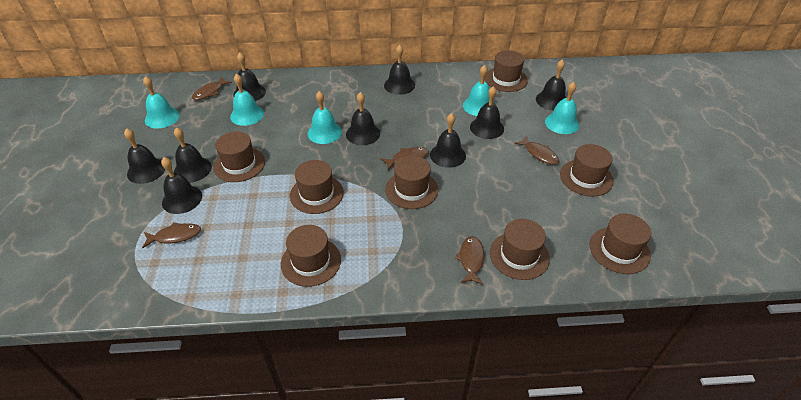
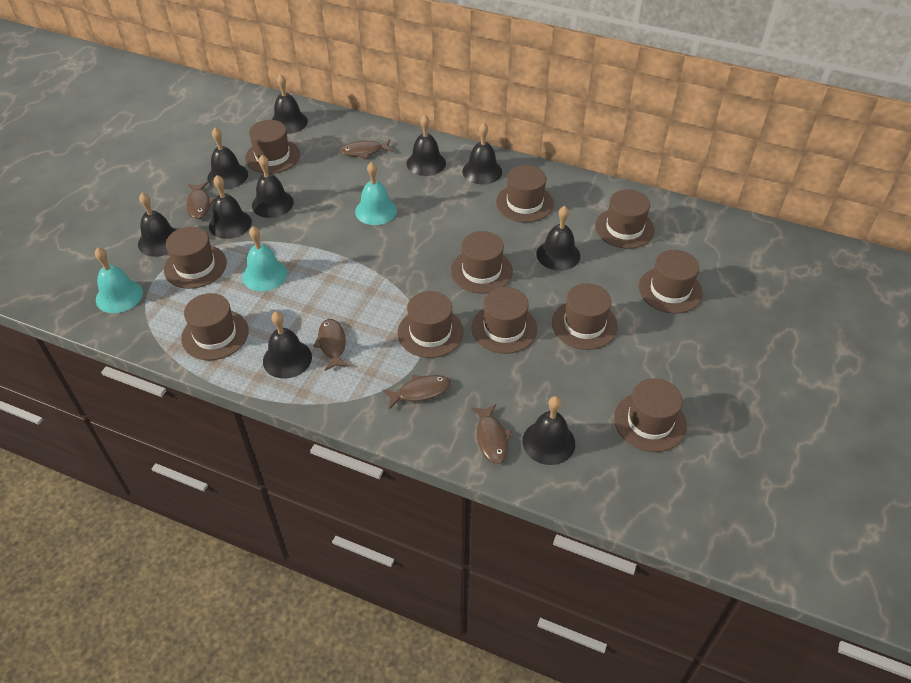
black bell: 9 -> 10
brown hat: 8 -> 11
turquoise bell: 5 -> 3

